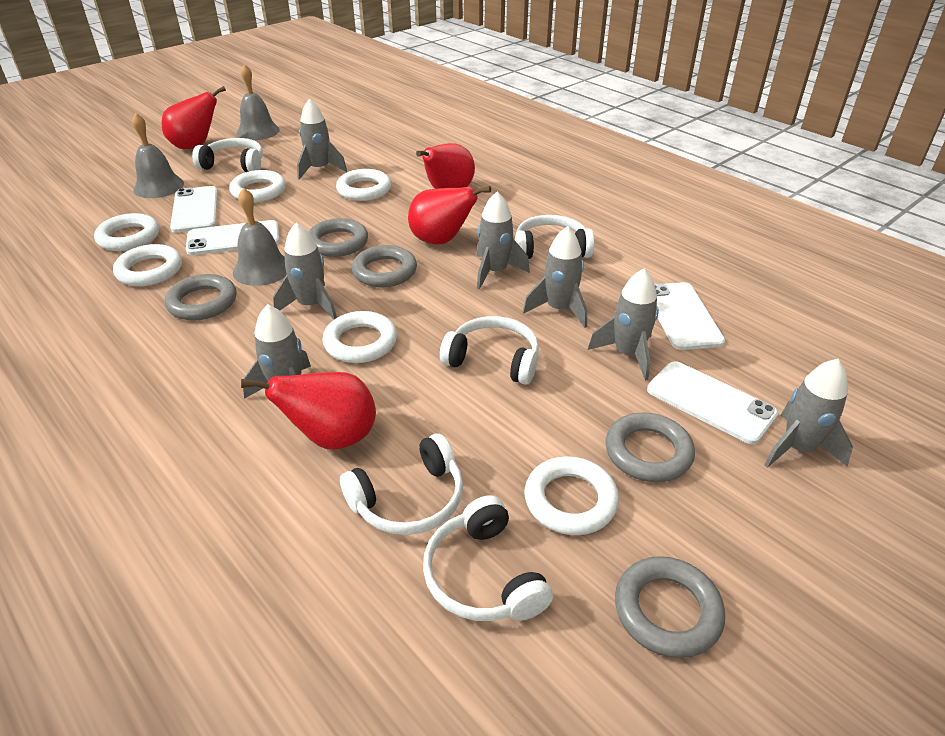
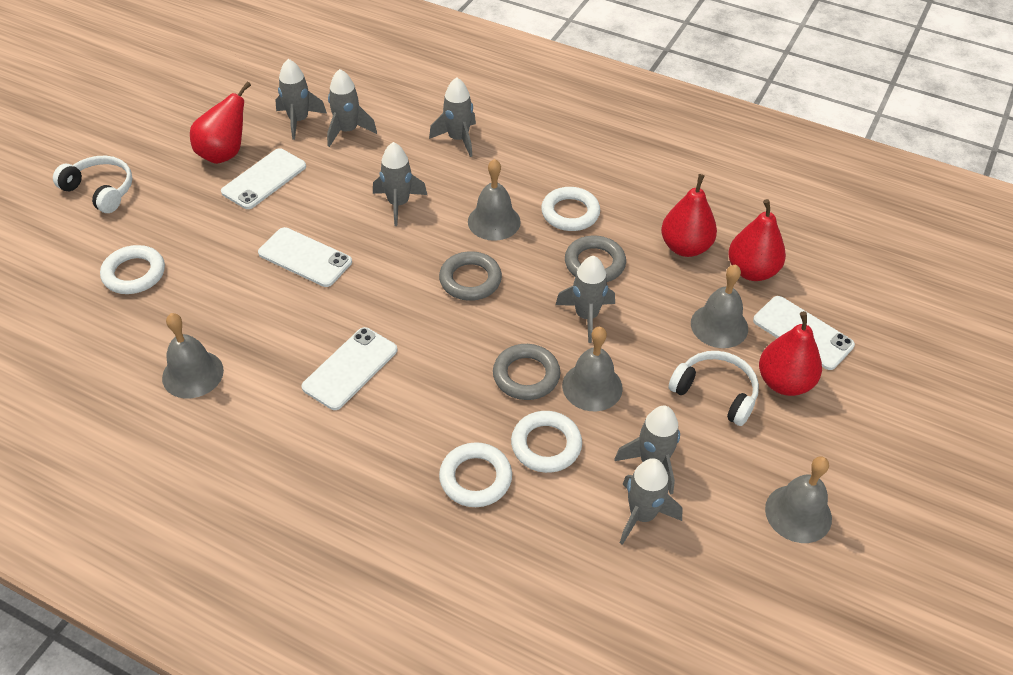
grey bell: 3 -> 5
grey ring: 5 -> 3
white headphones: 5 -> 2
white ring: 6 -> 4

